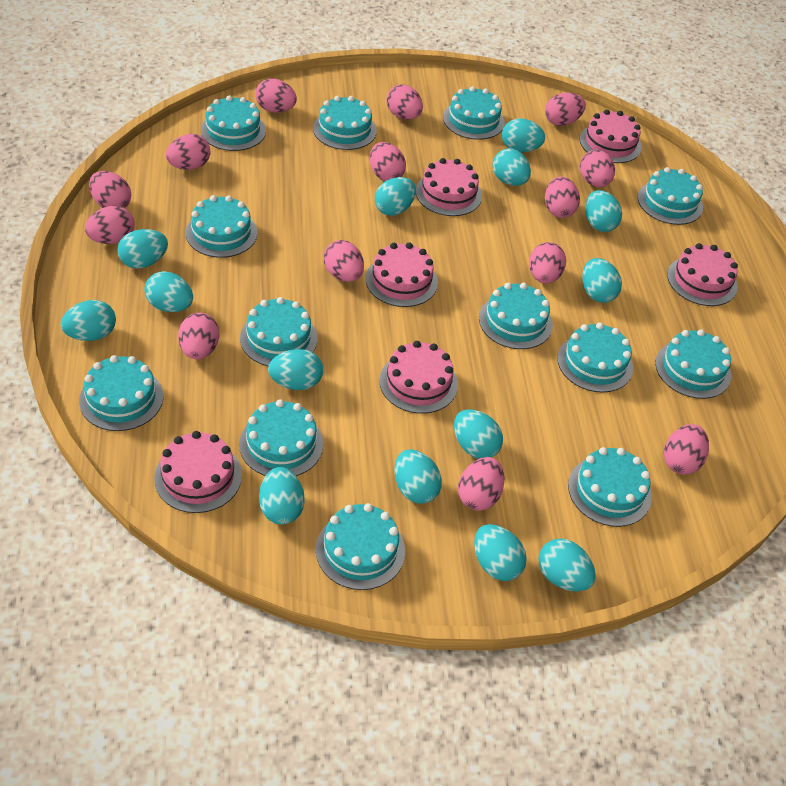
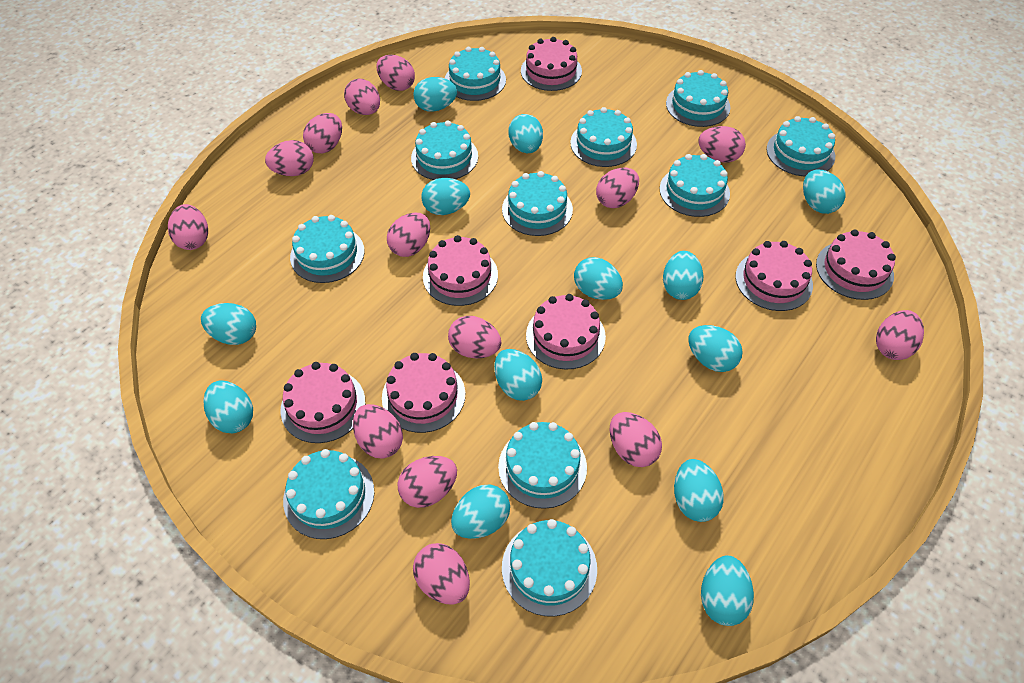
pink cake: 6 -> 7
turquoise cake: 13 -> 11
turquoise egg: 14 -> 13

